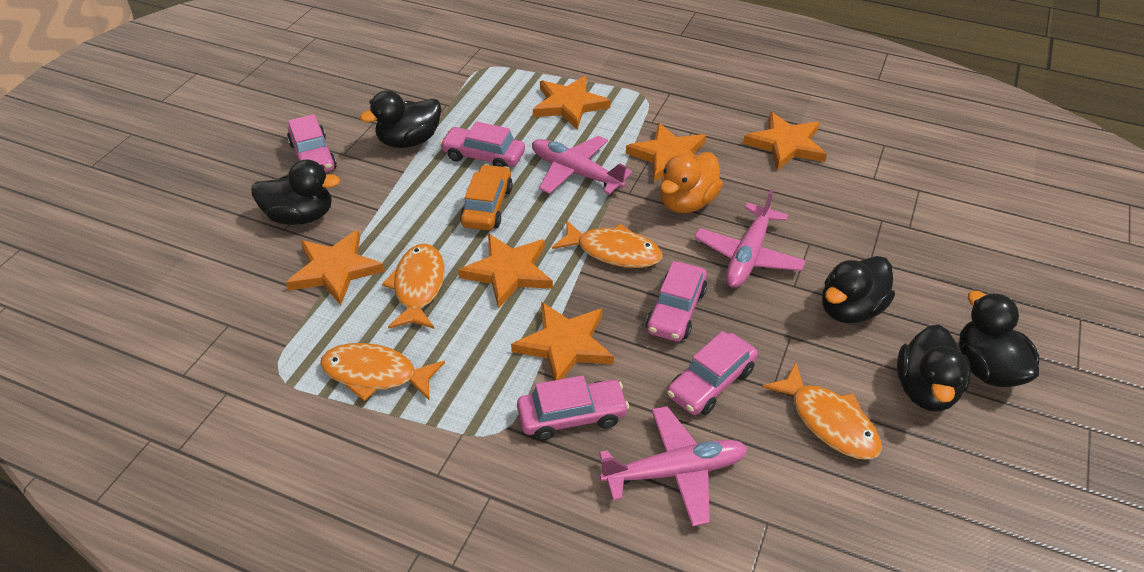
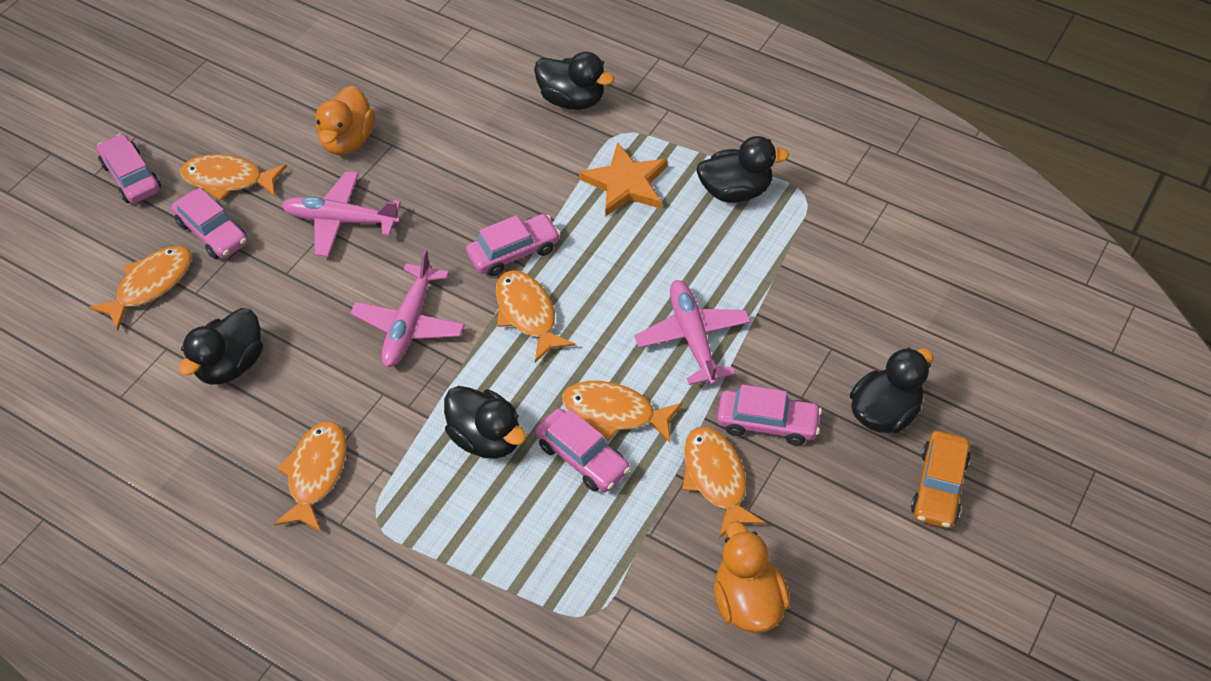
orange duck: 1 -> 2
orange fish: 4 -> 6
orange star: 6 -> 1

